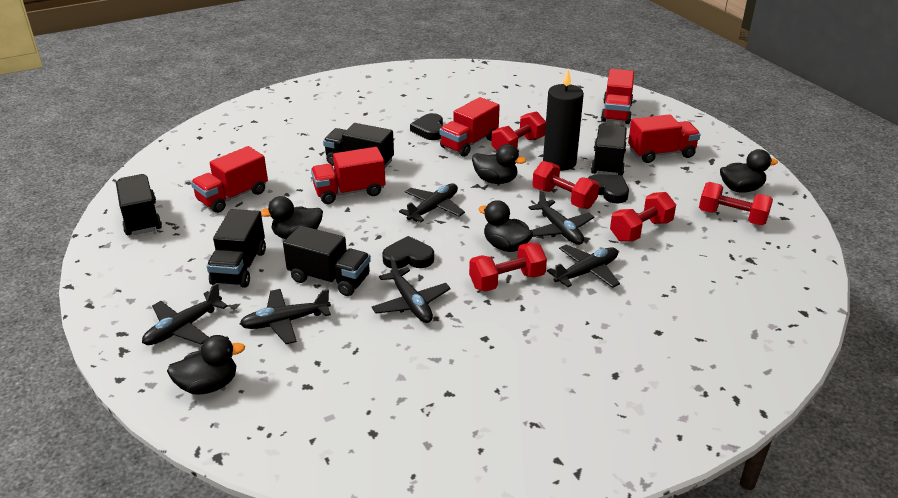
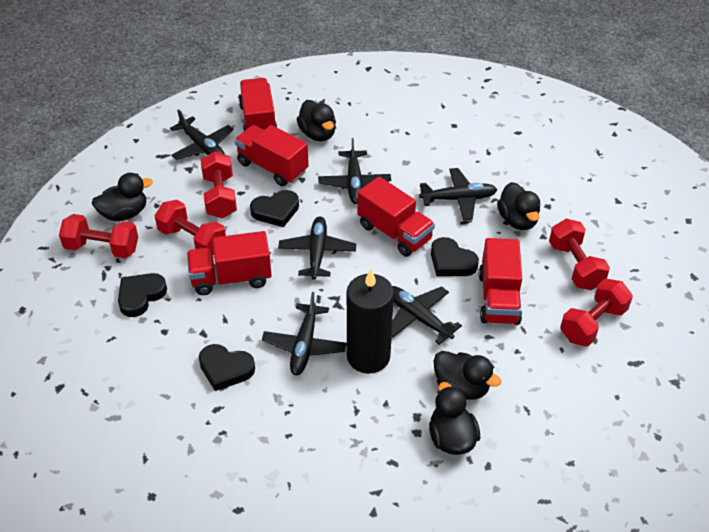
black heart: 3 -> 4
black truck: 5 -> 0

